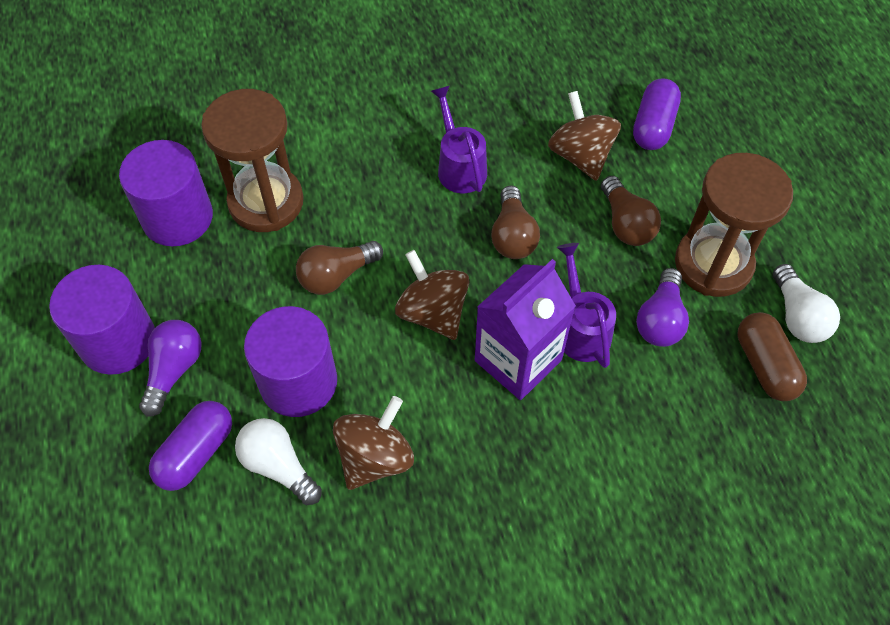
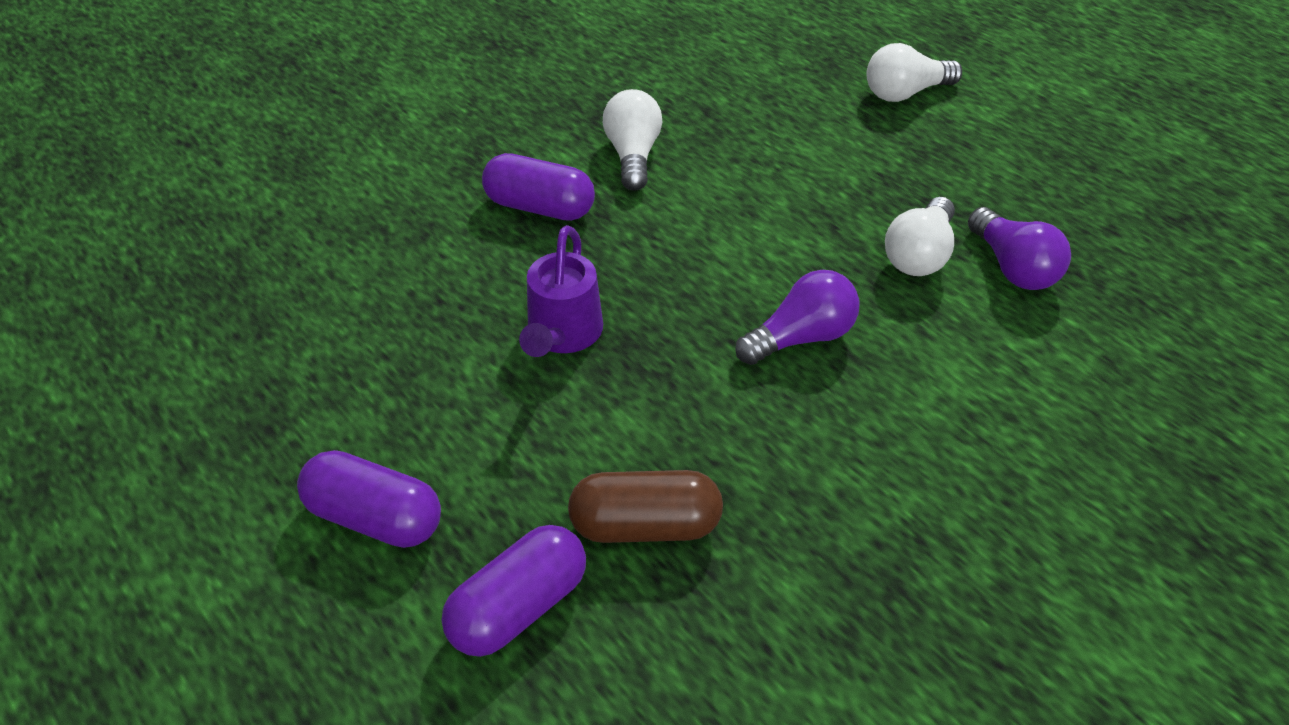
brown hourglass: 2 -> 0
brown light bulb: 3 -> 0
brown spinning top: 3 -> 0
purple capsule: 2 -> 3
purple carton: 1 -> 0
purple cylinder: 3 -> 0
purple watering can: 2 -> 1
white light bulb: 2 -> 3

